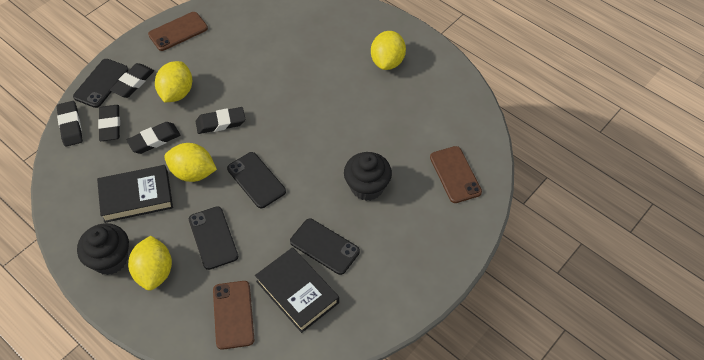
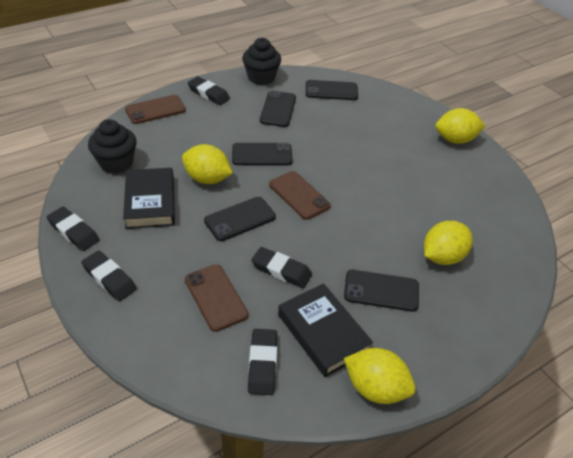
black phone: 4 -> 5

